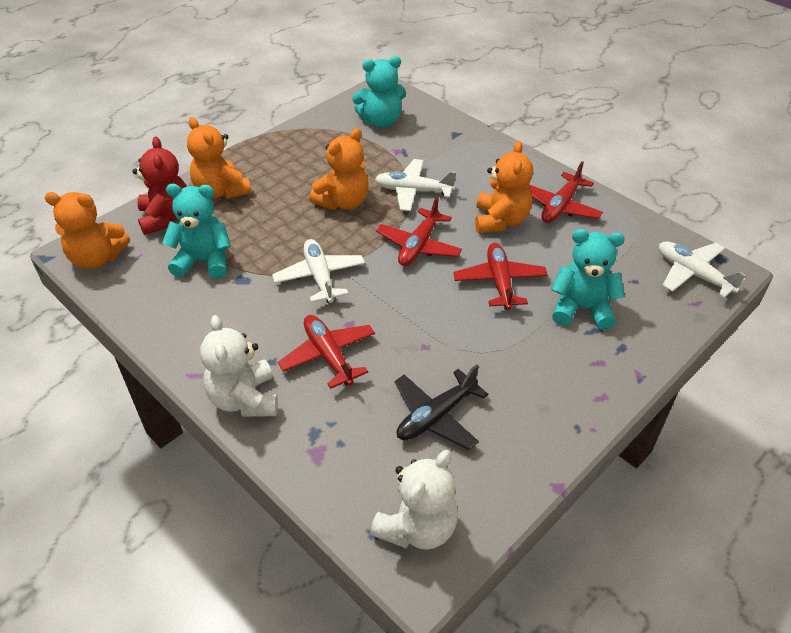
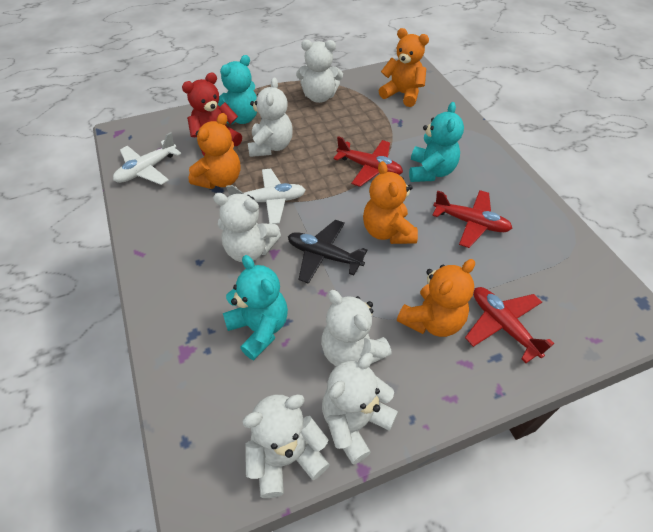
red plane: 4 -> 3
white plane: 3 -> 2
white teddy bear: 2 -> 6

